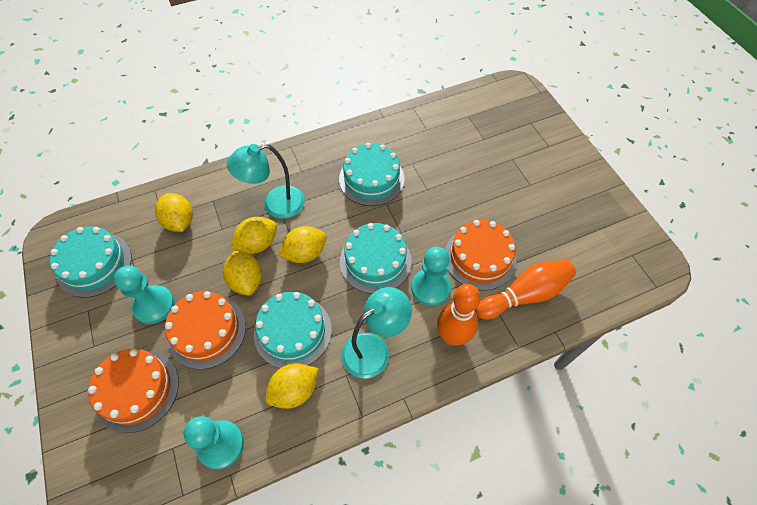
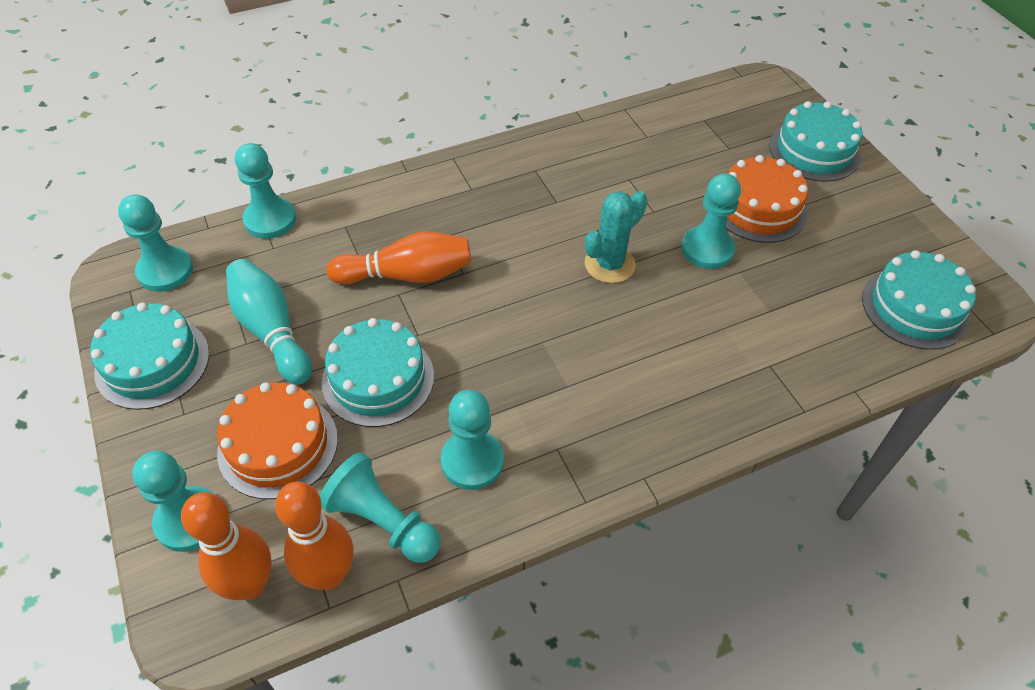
orange bowling pin: 2 -> 3
orange cake: 3 -> 2
turquoise bowling pin: 0 -> 1
turquoise cactus: 0 -> 1
turquoise lamp: 2 -> 0
turquoise pawn: 3 -> 6
yellow lemon: 5 -> 0

